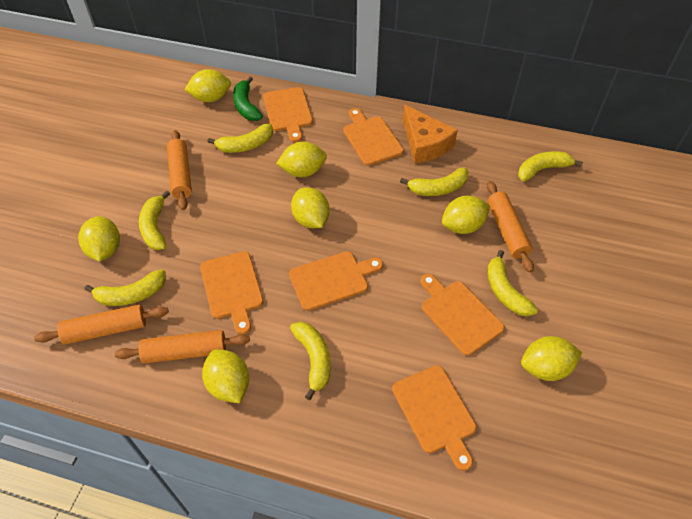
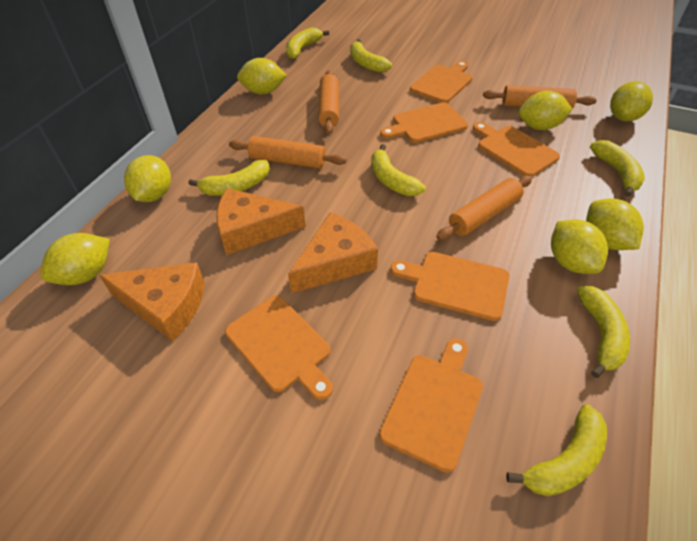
green banana: 1 -> 0
orange cheese: 1 -> 3

